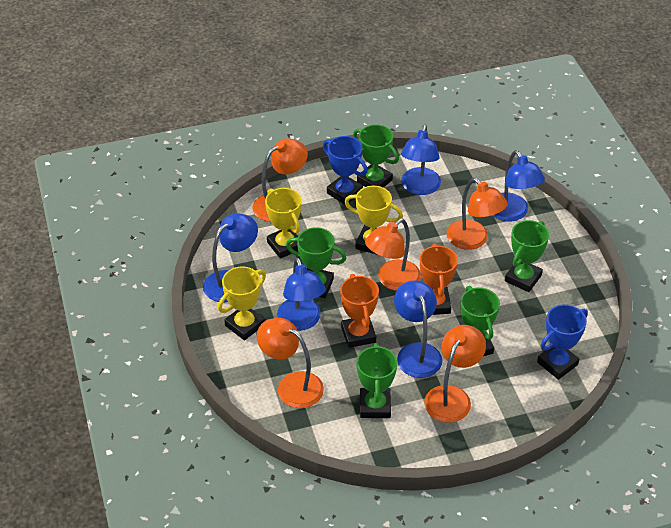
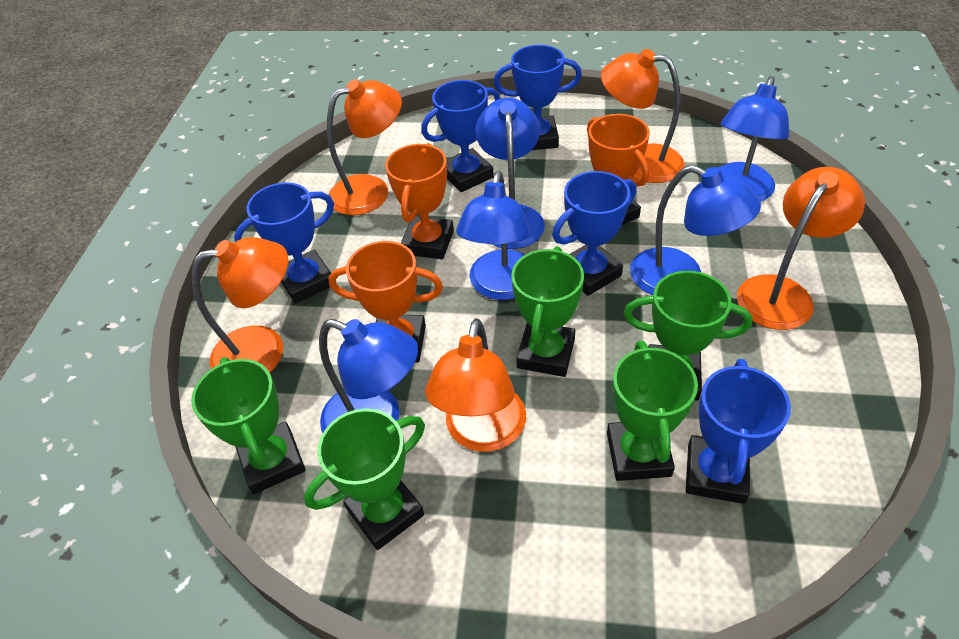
blue trophy: 2 -> 5
orange trophy: 2 -> 3
yellow trophy: 3 -> 0

